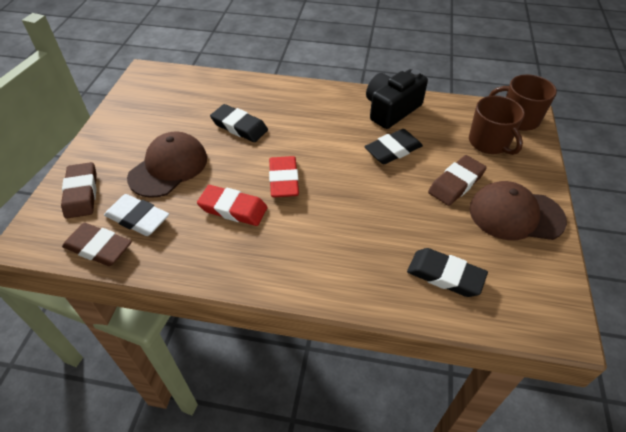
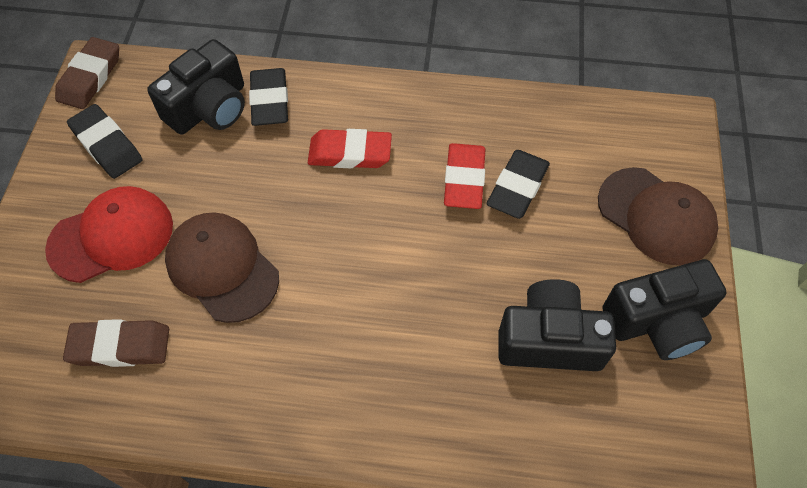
black camera: 1 -> 3
brown eraser: 3 -> 2
brown mug: 2 -> 0
red cap: 0 -> 1
white eraser: 1 -> 0

